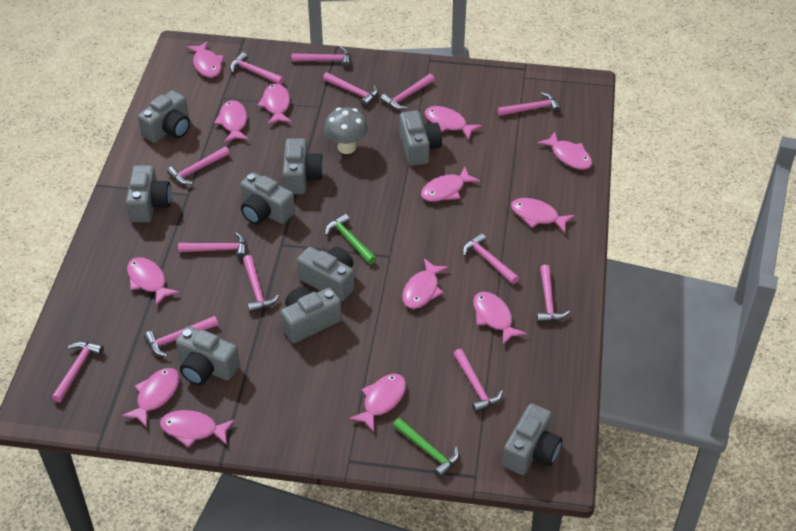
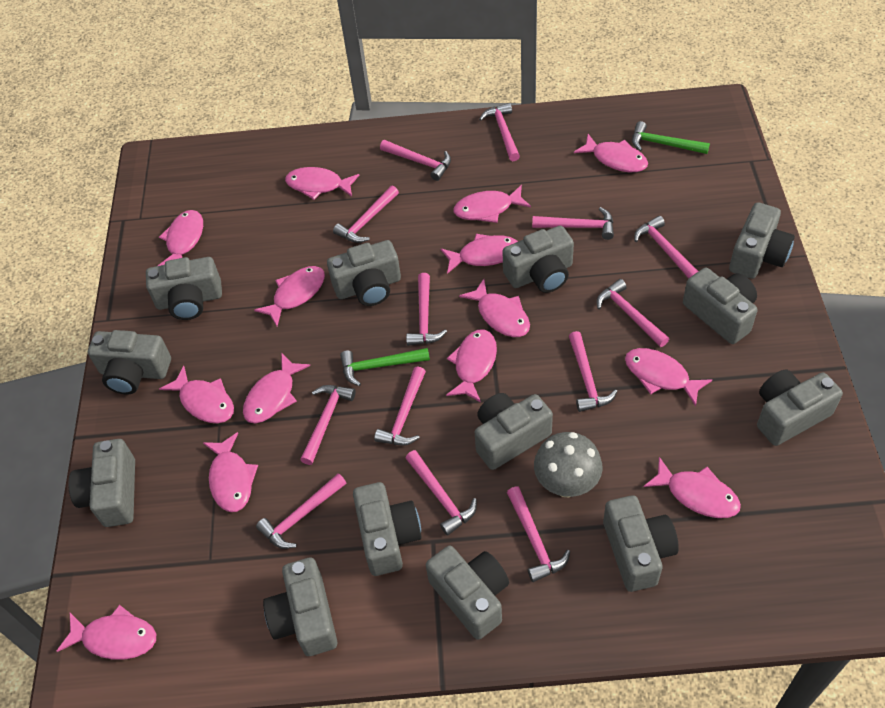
grey camera: 9 -> 13
pink fish: 13 -> 14

